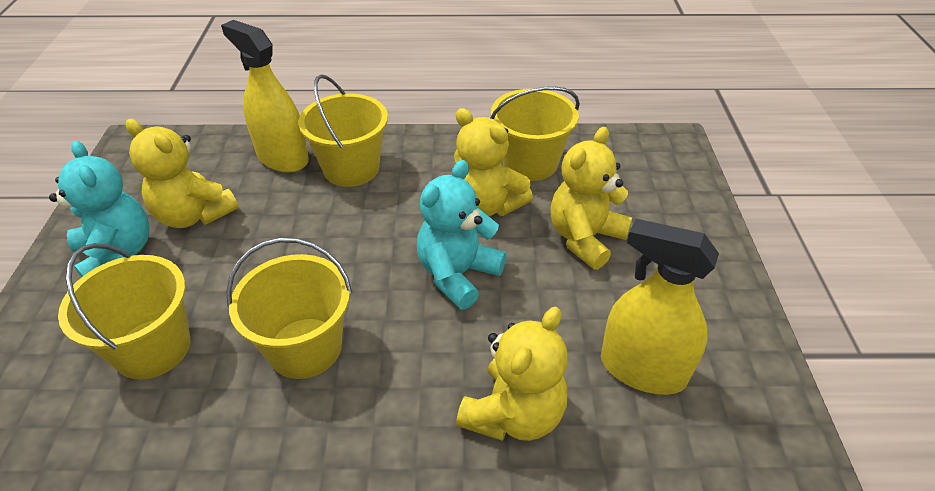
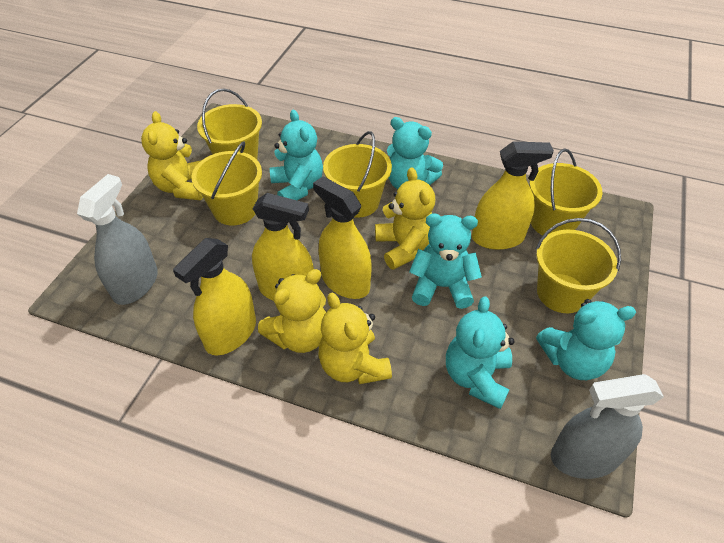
grey spray bottle: 0 -> 2
turquoise teddy bear: 2 -> 5
yellow bucket: 4 -> 5
yellow spray bottle: 2 -> 4

